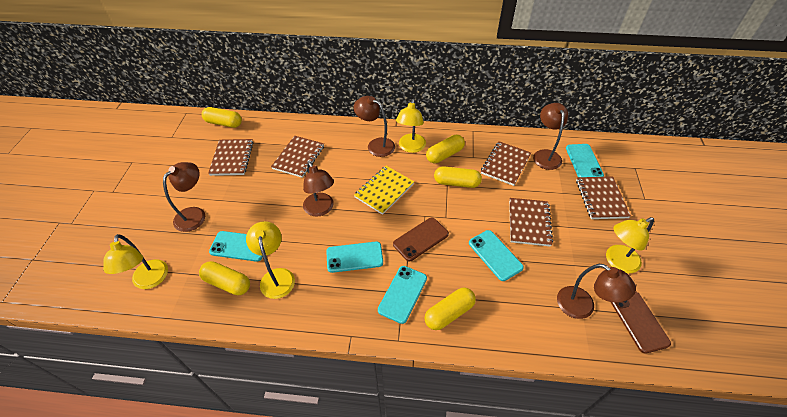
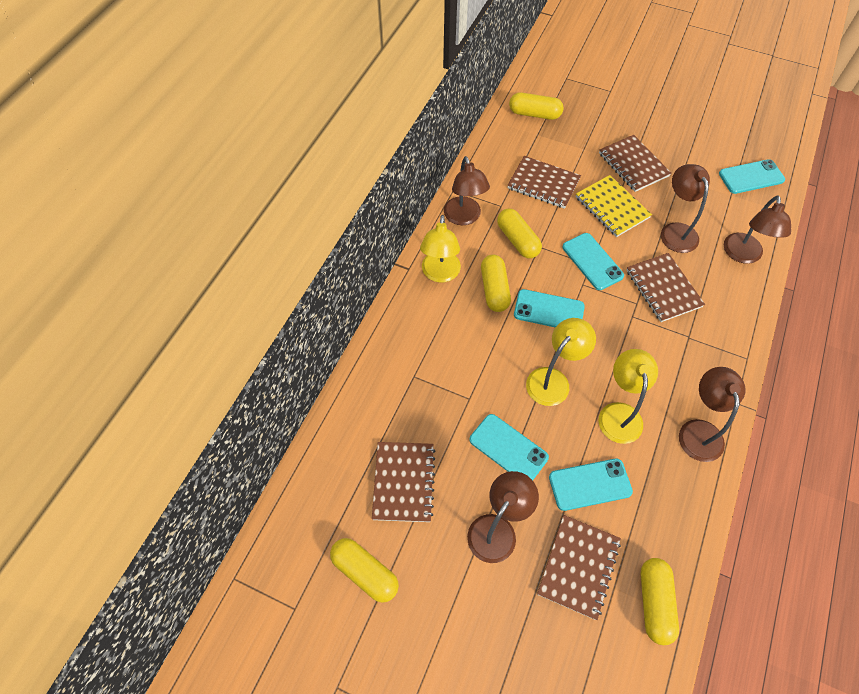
brown phone: 2 -> 0
yellow lamp: 4 -> 3

